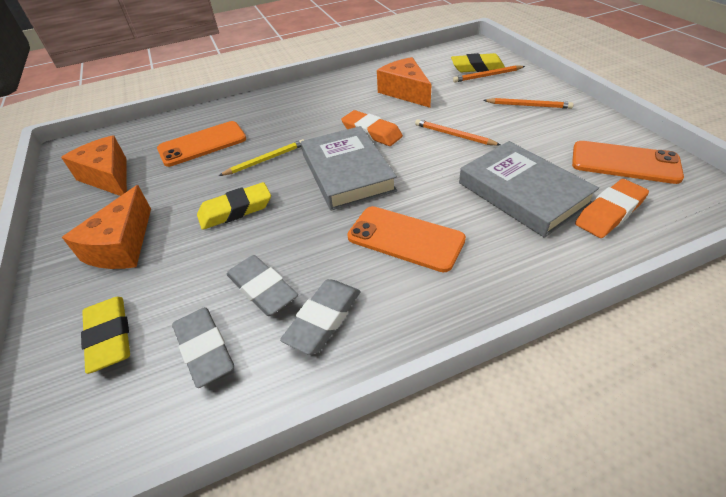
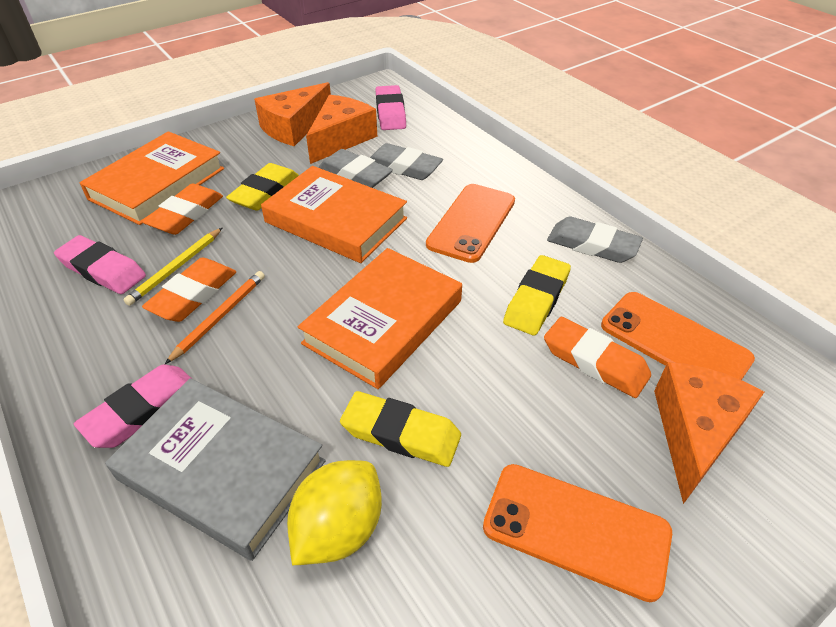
grey book: 2 -> 1
orange book: 0 -> 3
orange eraser: 2 -> 3
orange pencil: 3 -> 1
pink eraser: 0 -> 3
yellow lemon: 0 -> 1

